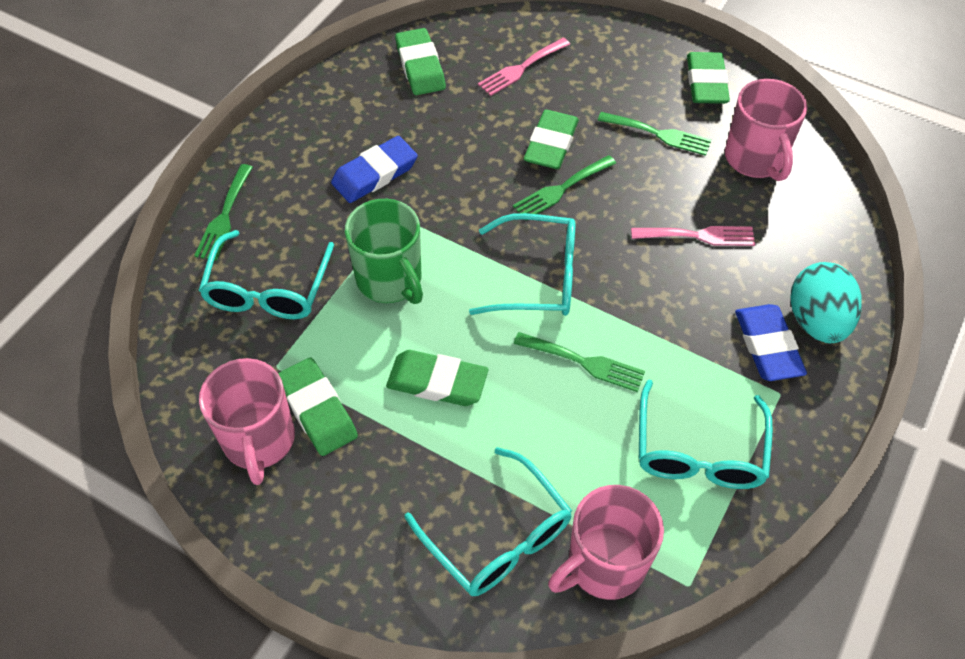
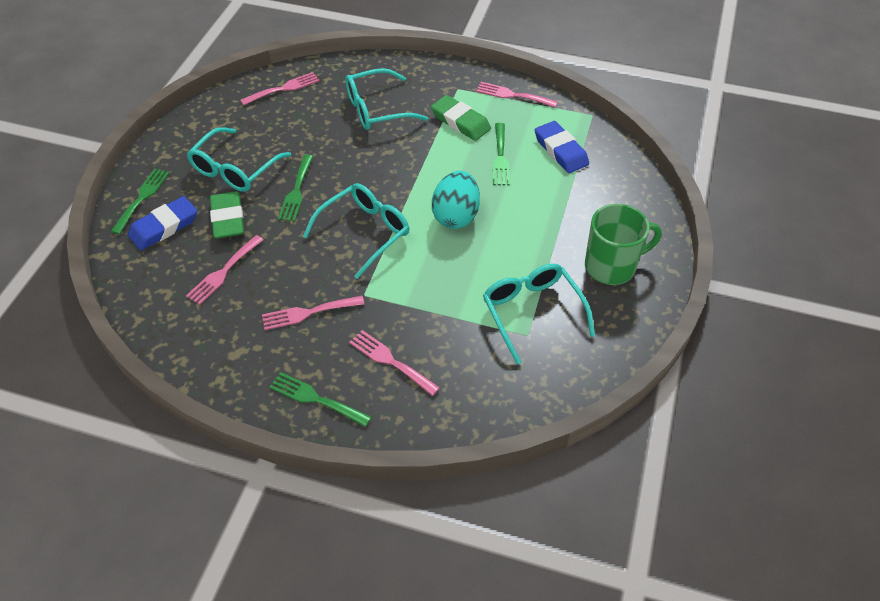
green eraser: 5 -> 2
pink fork: 2 -> 5
pink mug: 3 -> 0

